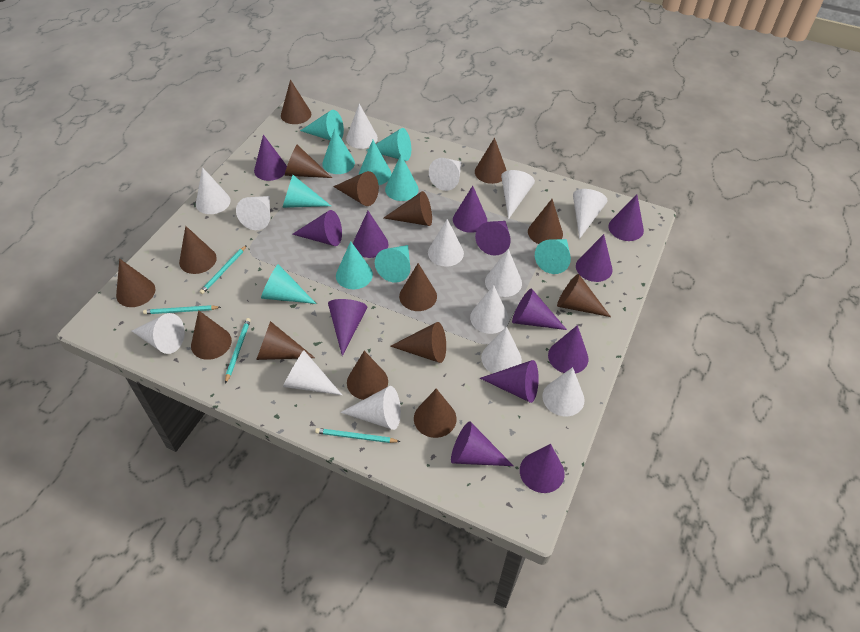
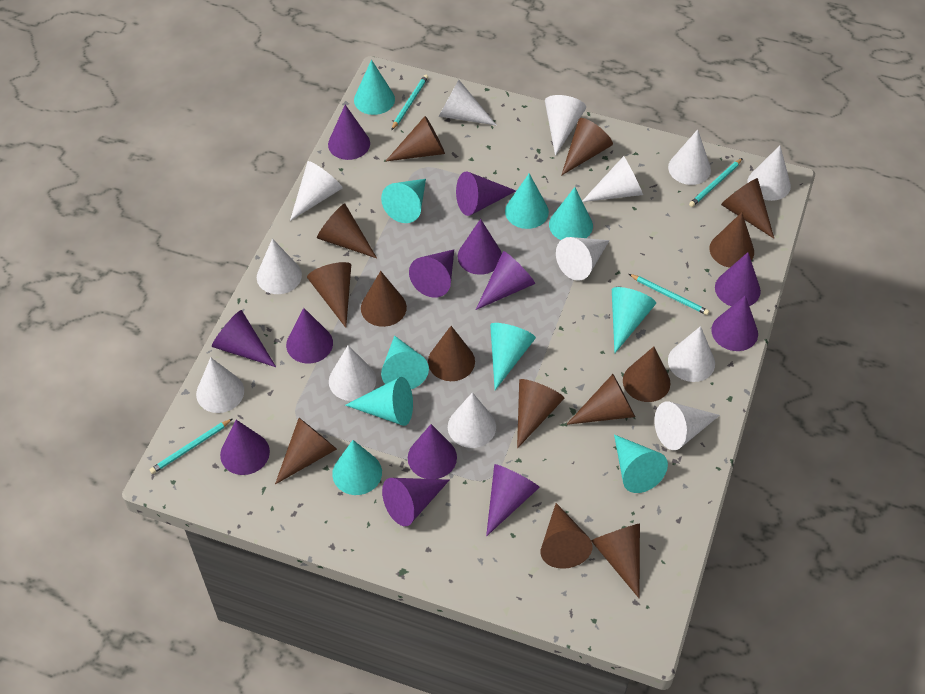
brown cone: 15 -> 14
white cone: 14 -> 13

